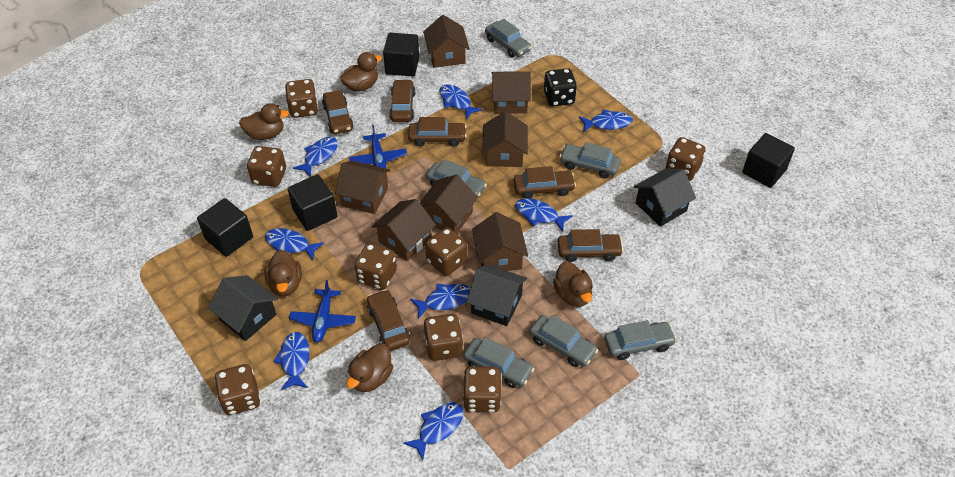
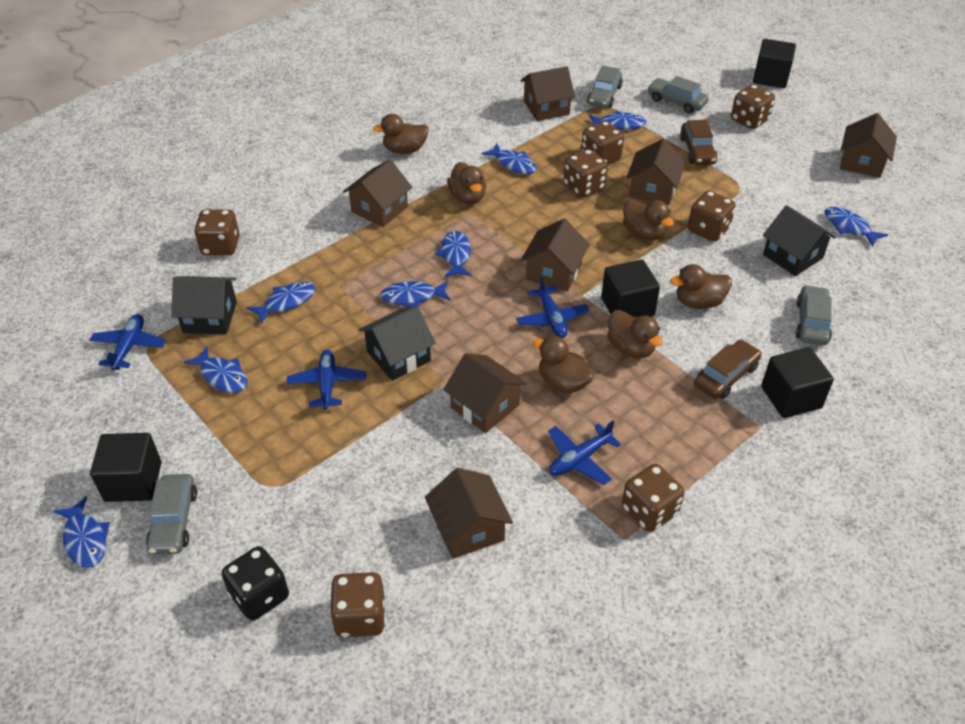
blue plane: 2 -> 4
brown car: 6 -> 2
brown dice: 8 -> 7
brown duck: 5 -> 6
grey car: 6 -> 4

